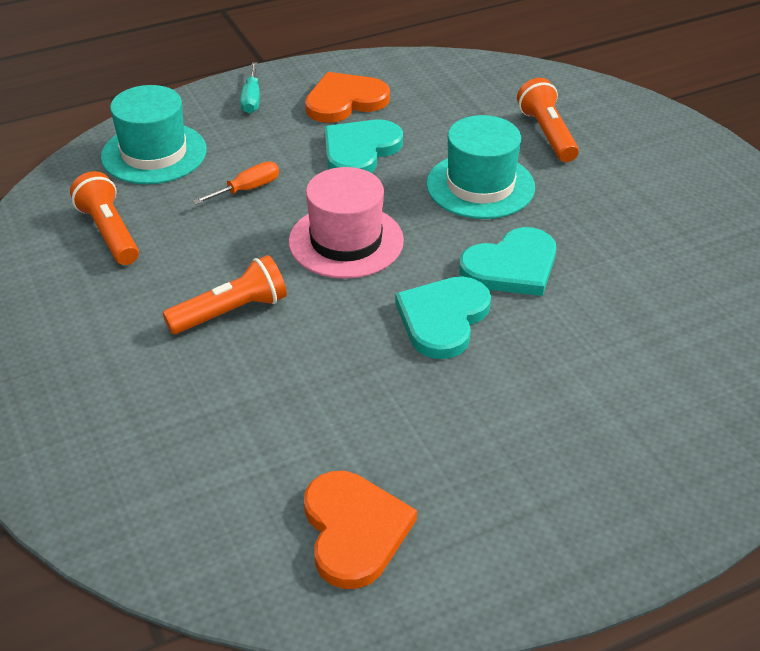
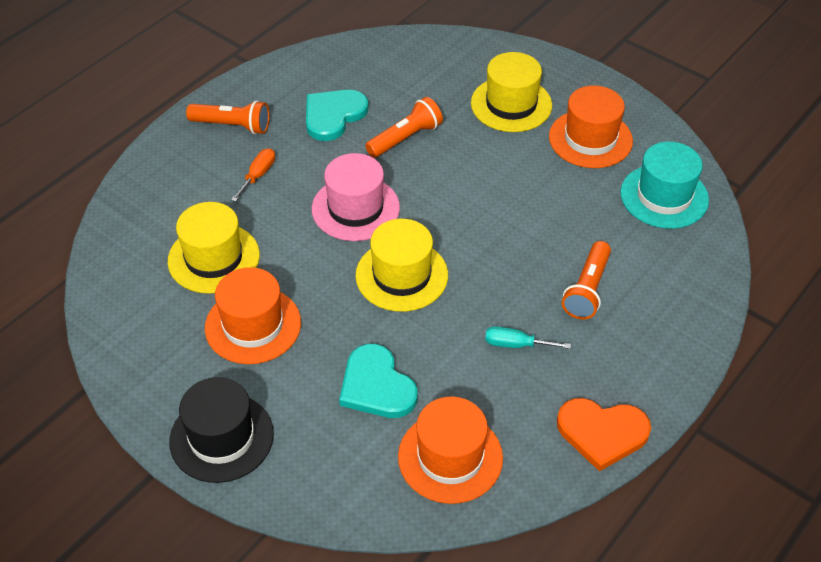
black hat: 0 -> 1
orange hat: 0 -> 3
orange heart: 2 -> 1
turquoise hat: 2 -> 1
turquoise heart: 3 -> 2
yellow hat: 0 -> 3

